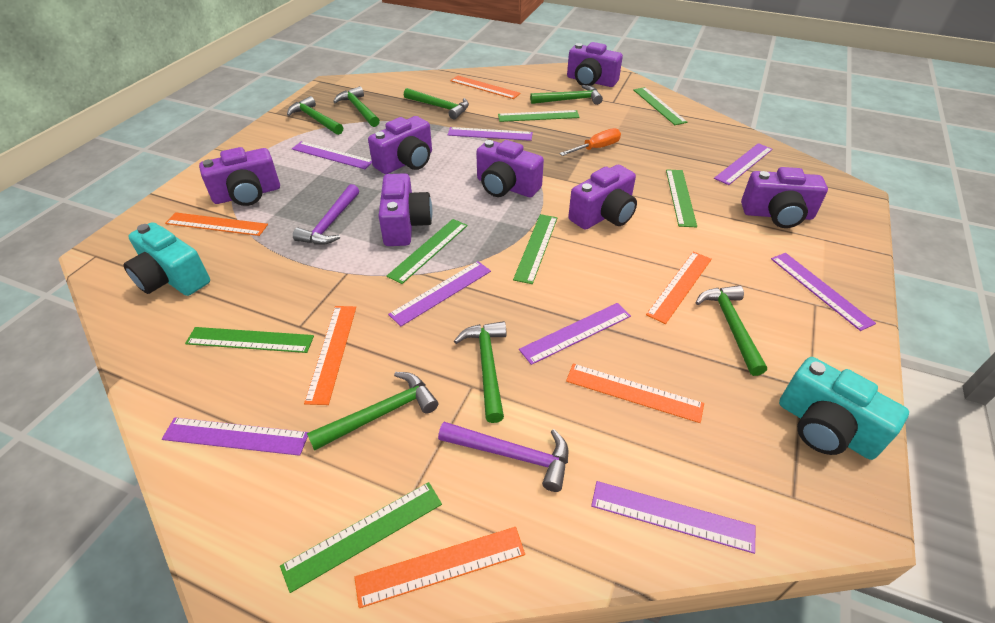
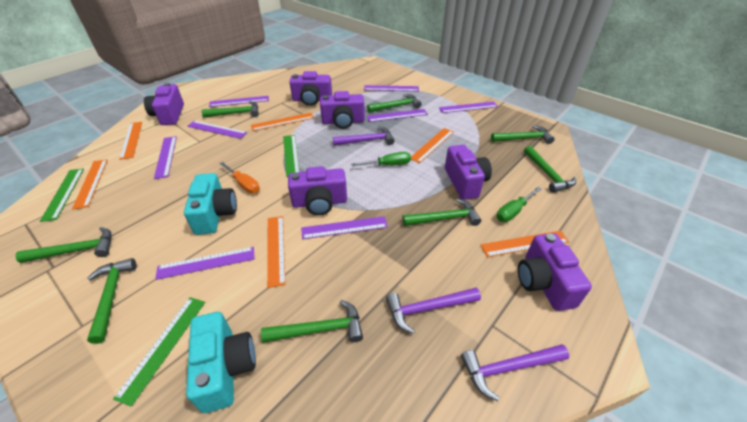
green hammer: 7 -> 8
green ruler: 7 -> 3
green screwdriver: 0 -> 2
purple camera: 7 -> 6
purple hammer: 2 -> 3

